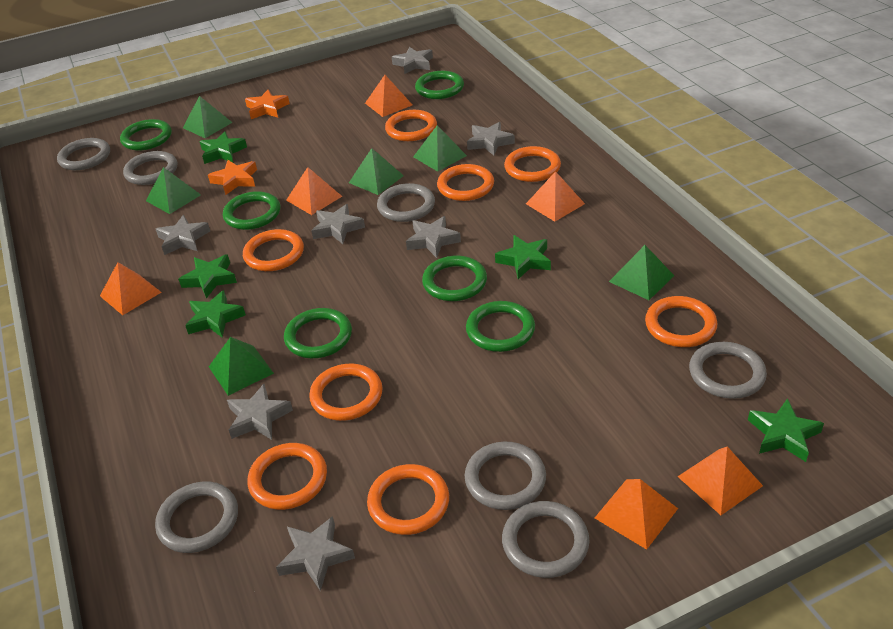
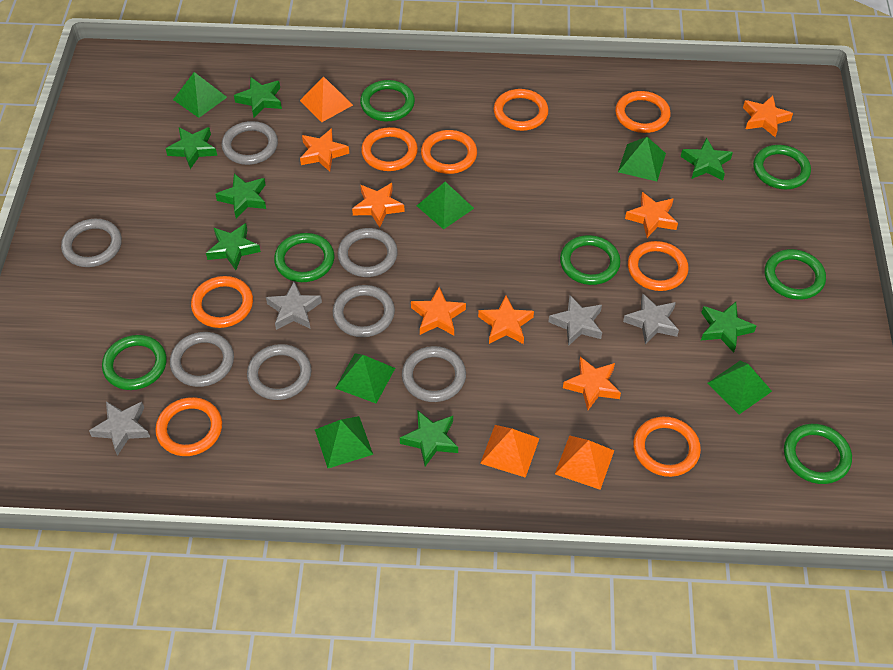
green ring: 6 -> 7
green star: 5 -> 7
grey star: 7 -> 4
orange pyramid: 6 -> 3
orange star: 2 -> 7

